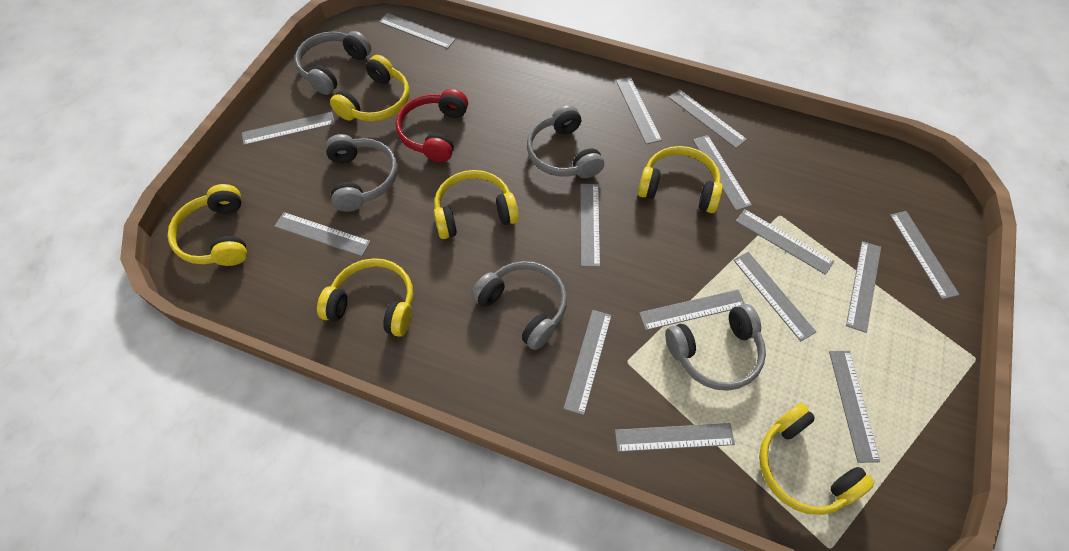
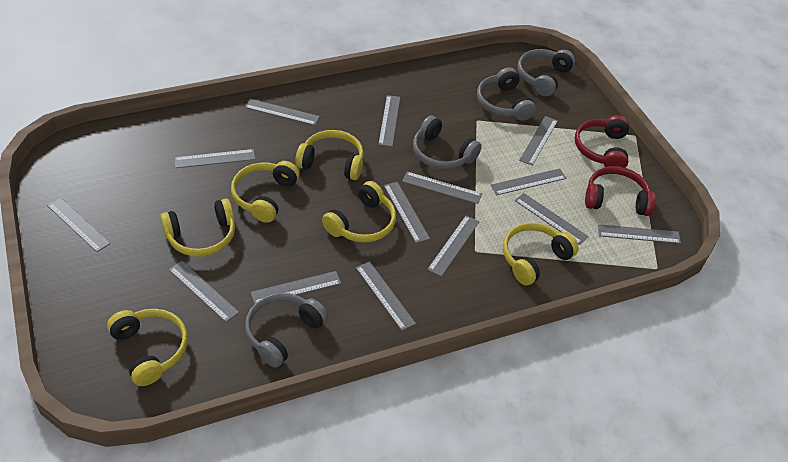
grey headphones: 5 -> 4
grey ruler: 15 -> 14
red headphones: 1 -> 2

